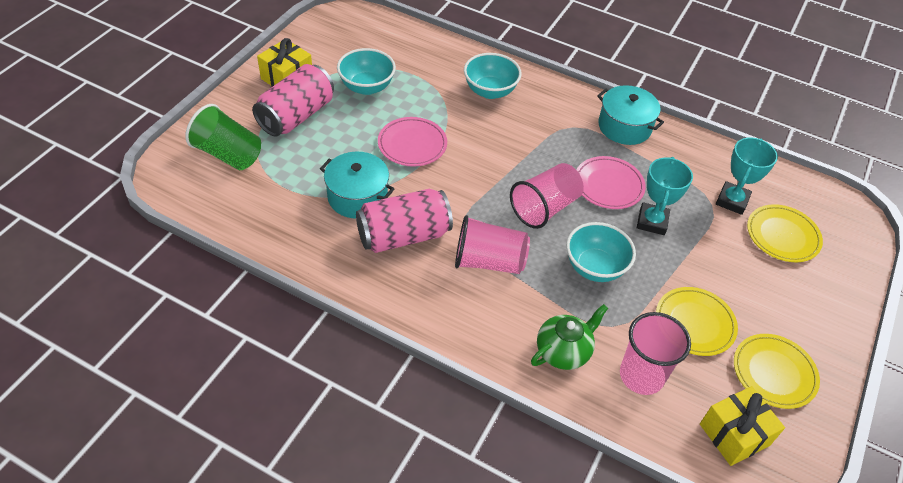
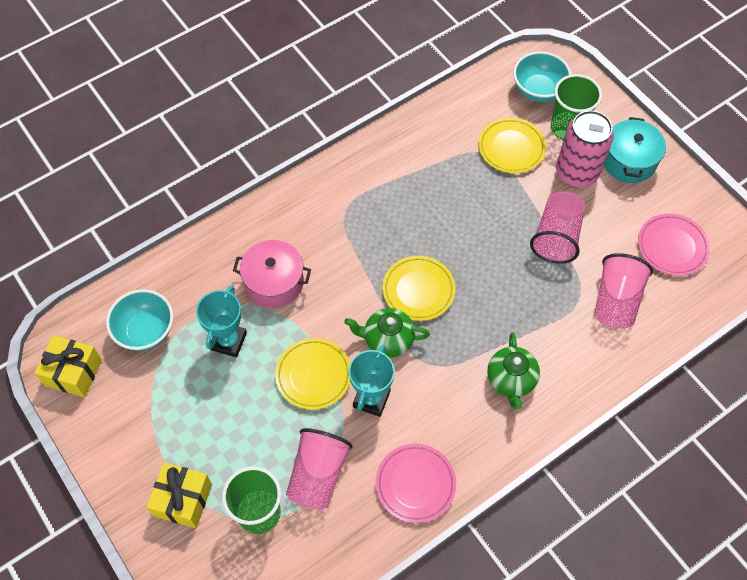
green cup: 1 -> 2
green teapot: 1 -> 2
pink can: 2 -> 1
pink pot: 0 -> 1
turquoise bowl: 3 -> 2
turquoise pot: 2 -> 1

